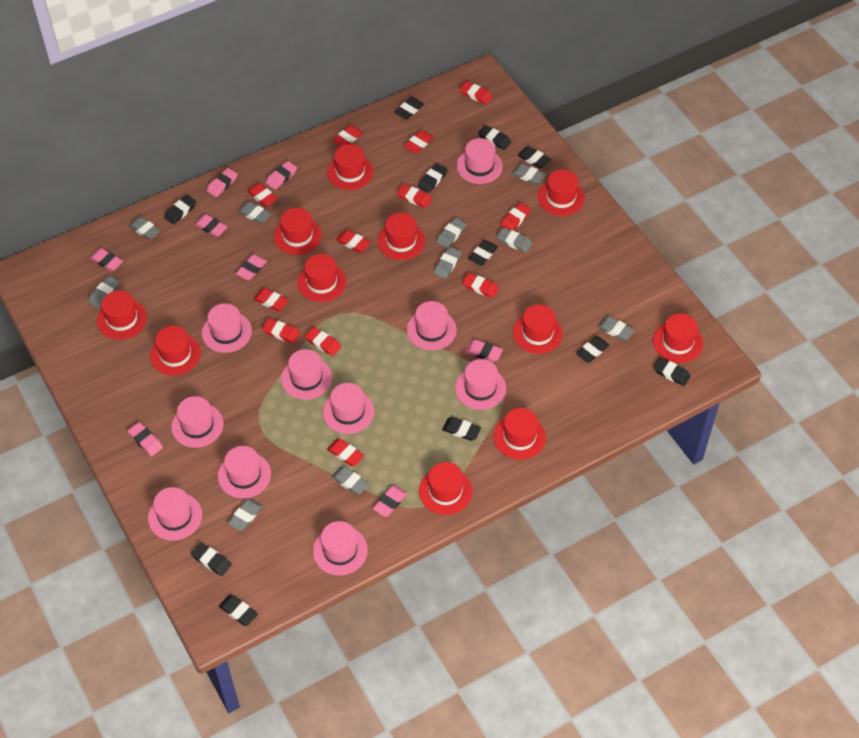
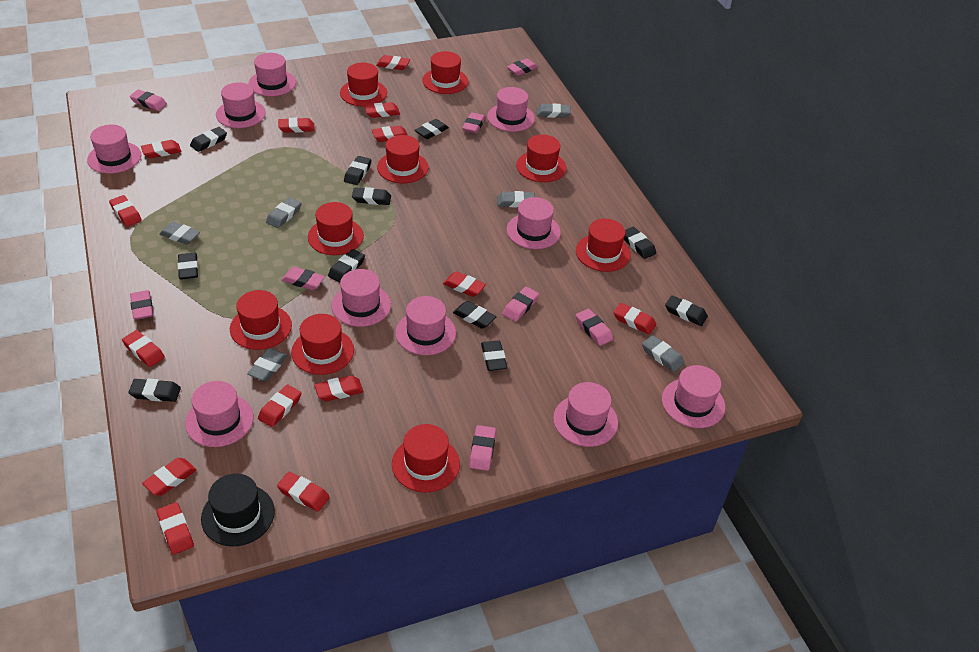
black hat: 0 -> 1
grey eraser: 10 -> 6
red eraser: 12 -> 14
red hat: 11 -> 9

